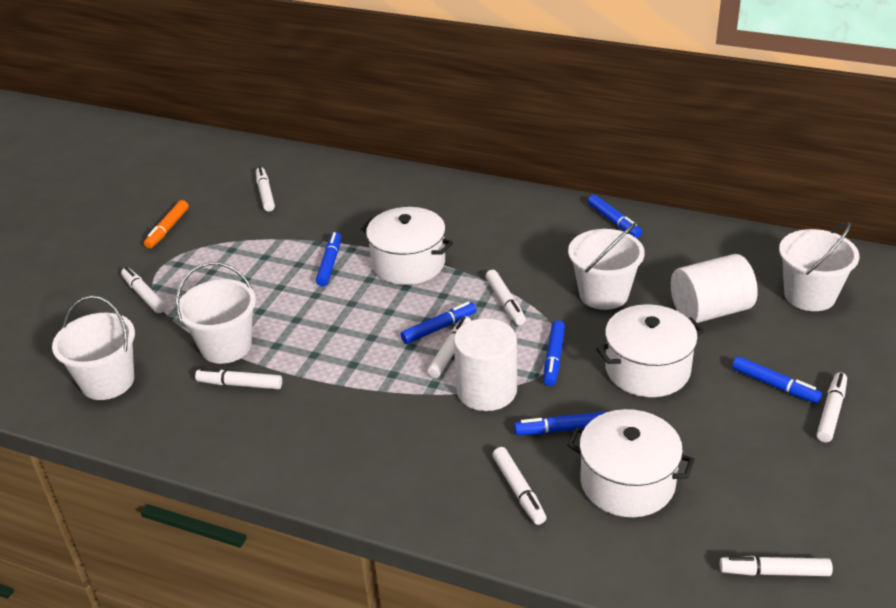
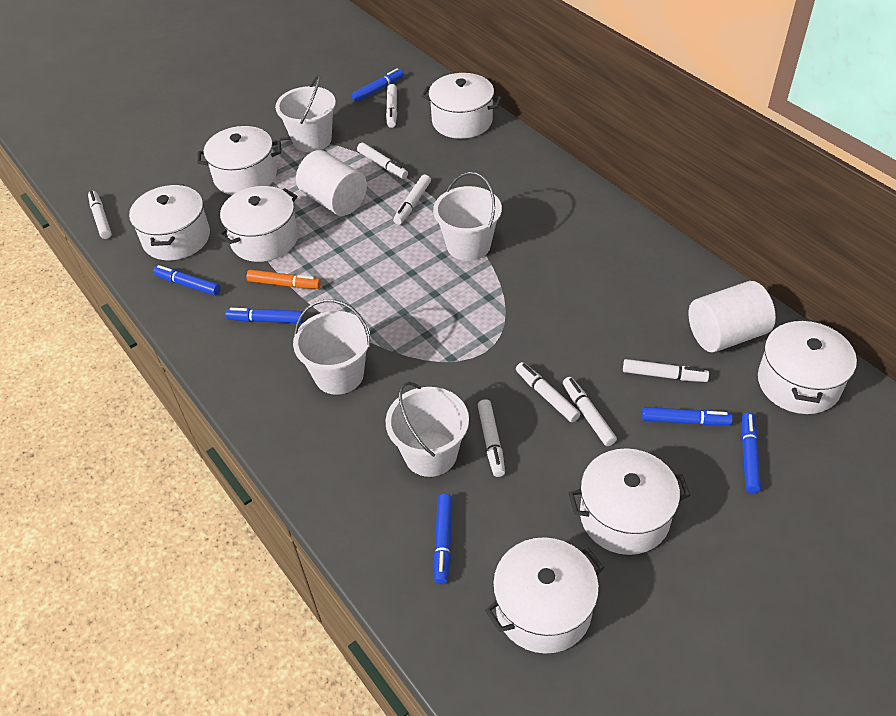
white pot: 3 -> 7

